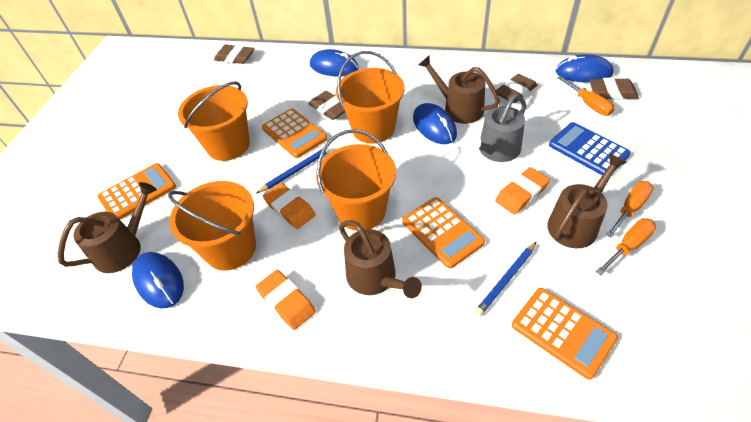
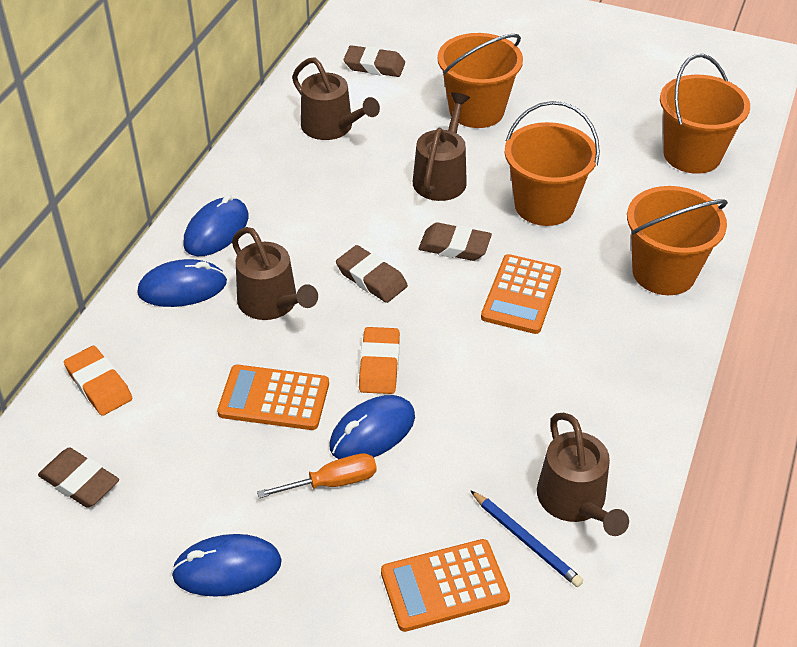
blue calculator: 1 -> 0
blue pencil: 2 -> 1
grey watering can: 1 -> 0
orange calculator: 4 -> 3
orange eraser: 3 -> 2
orange screwdriver: 3 -> 1

